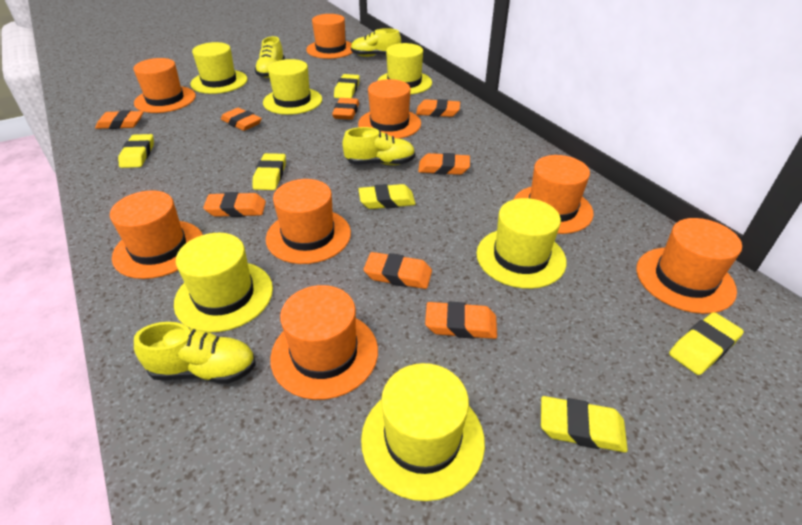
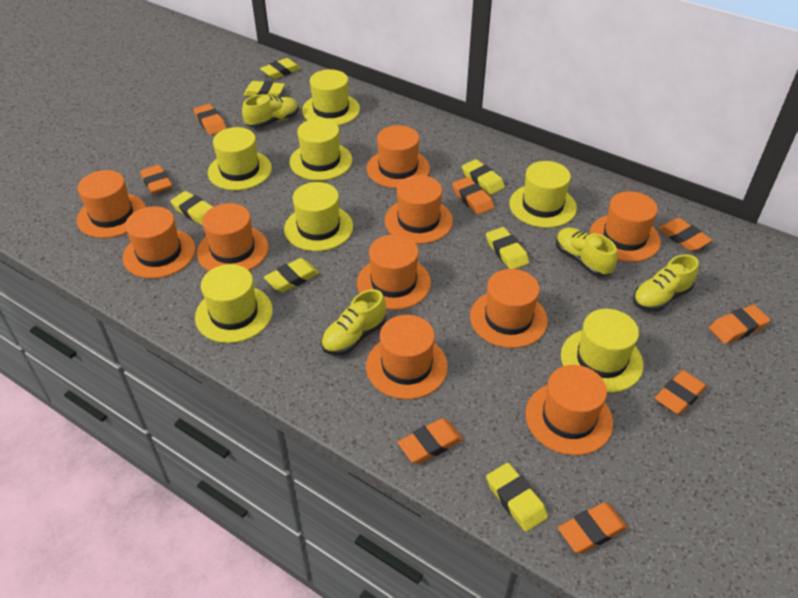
orange hat: 8 -> 10
yellow eraser: 6 -> 7
yellow hat: 6 -> 7

